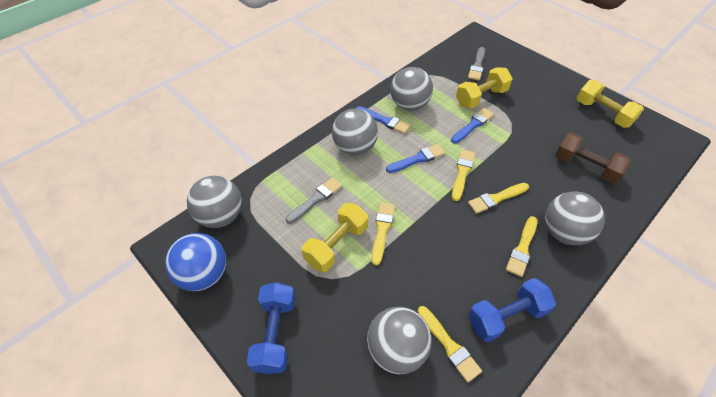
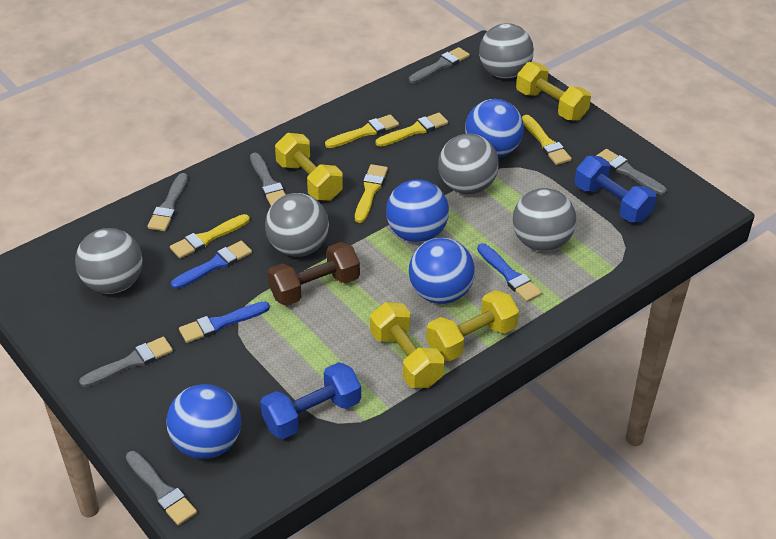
blue ball: 1 -> 4
grey brush: 2 -> 6
yellow dumbbell: 3 -> 4

